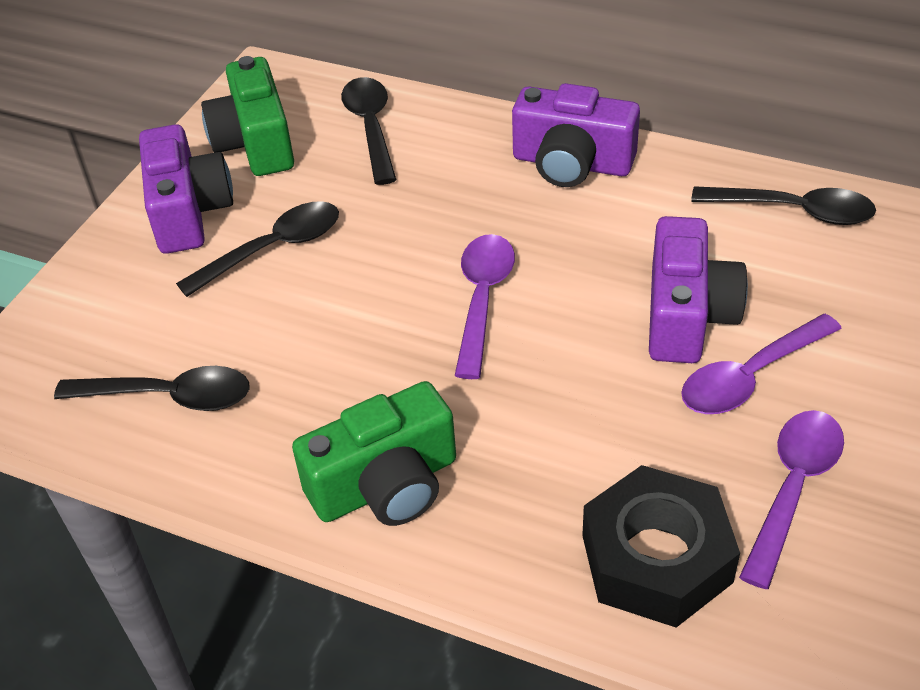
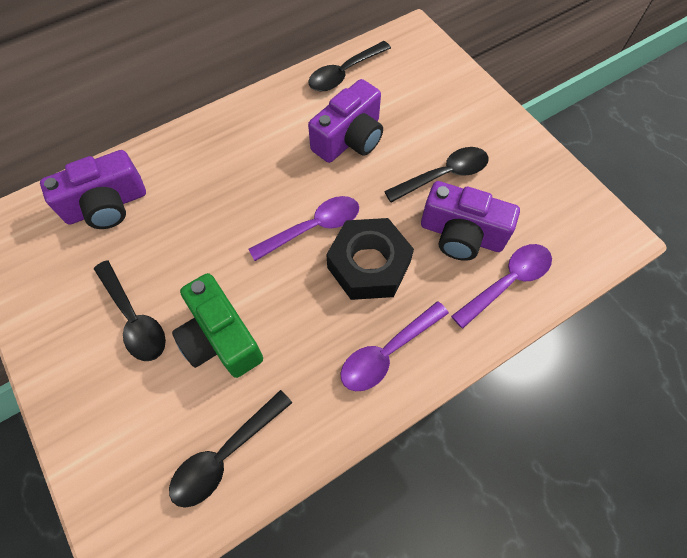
green camera: 2 -> 1

